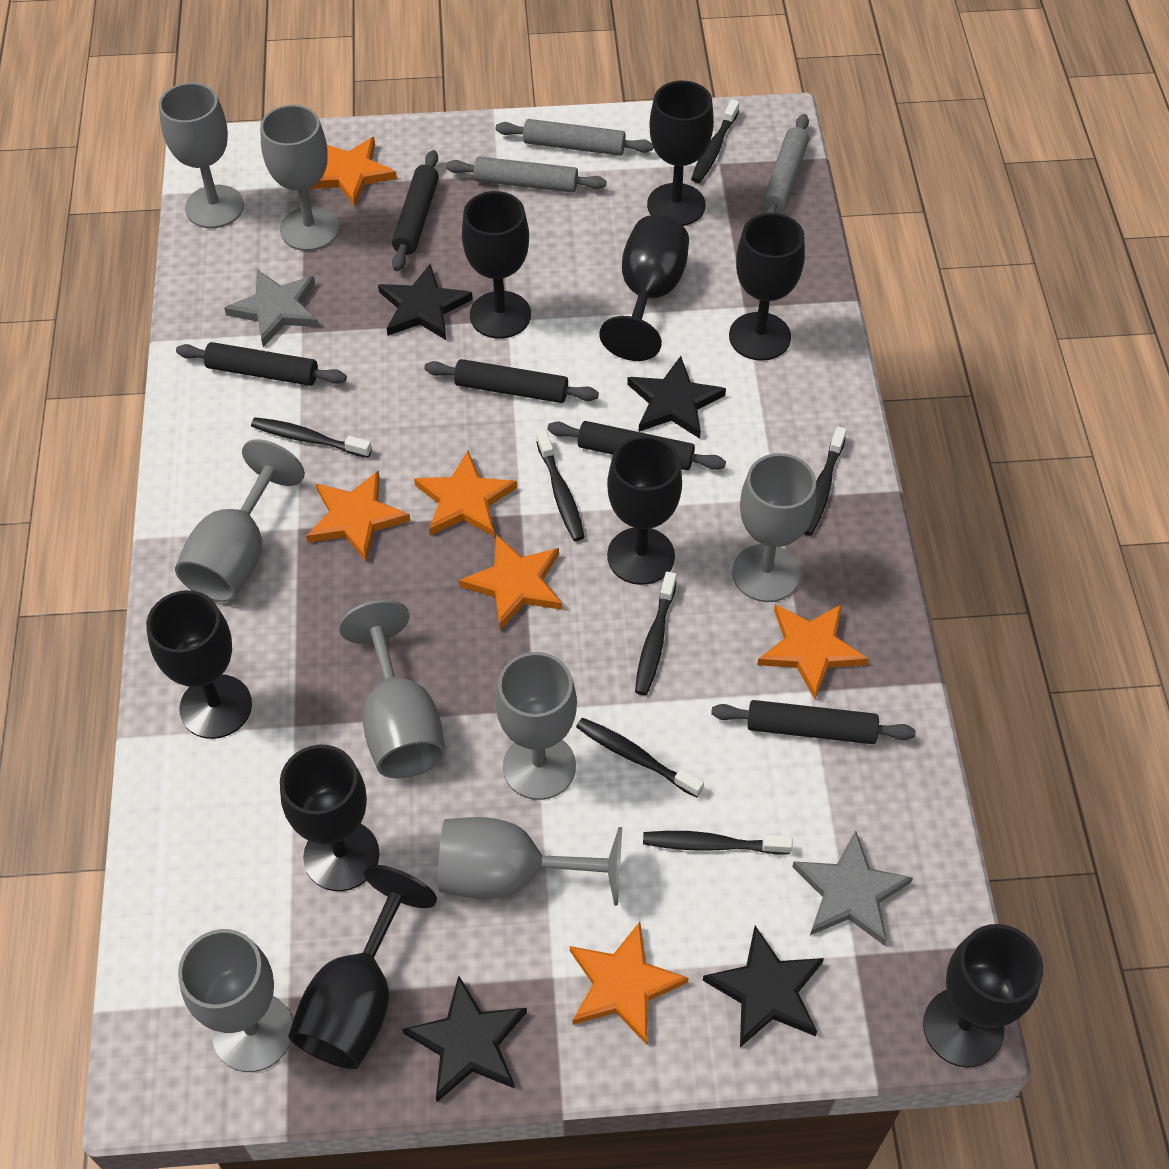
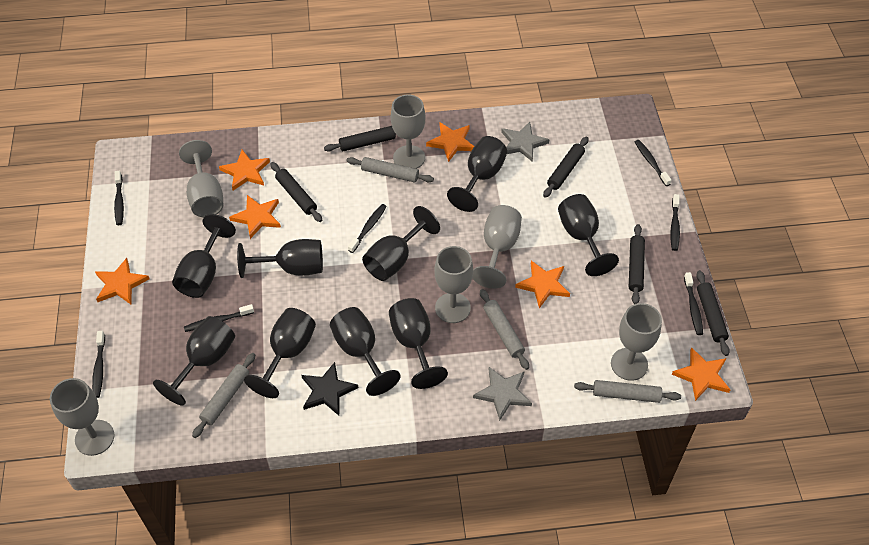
black star: 4 -> 1
grey goblet: 8 -> 6
grey rolling pin: 3 -> 4

